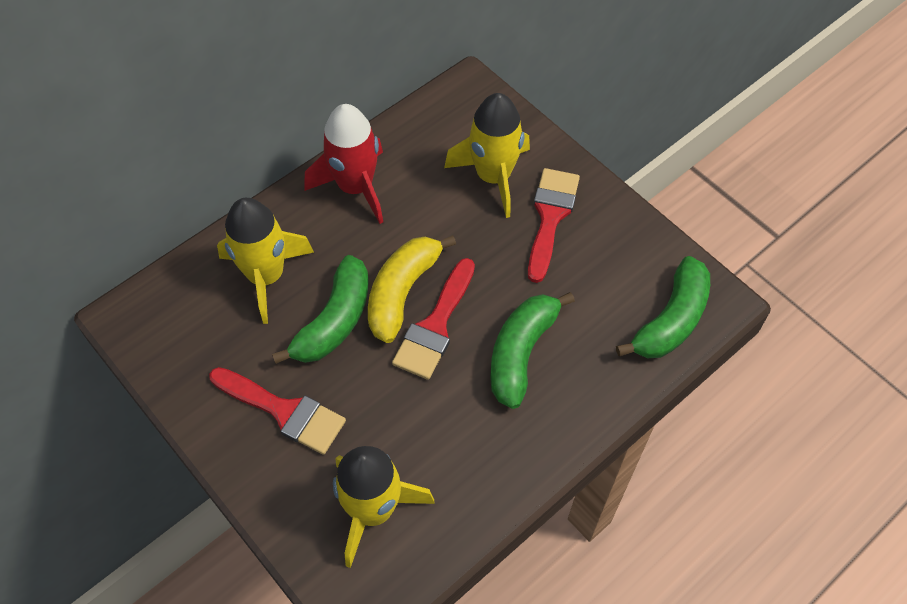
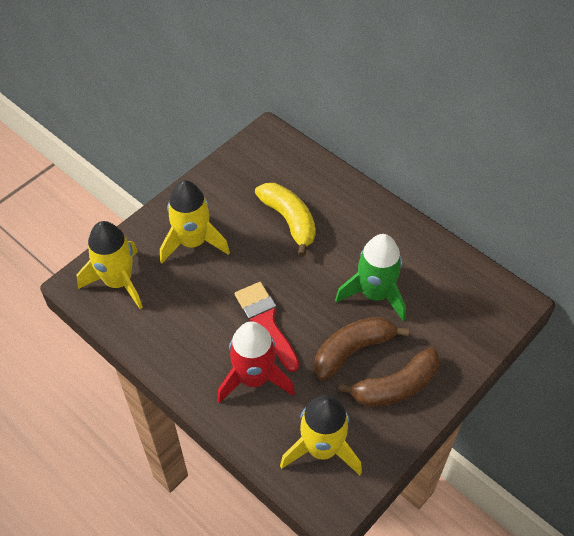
brown banana: 0 -> 2
green banana: 3 -> 0
green rocket: 0 -> 1
red brush: 3 -> 1

